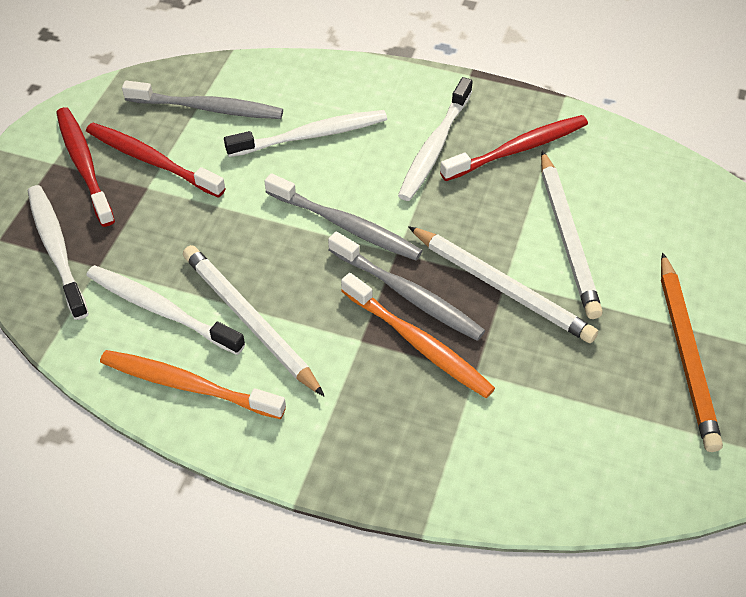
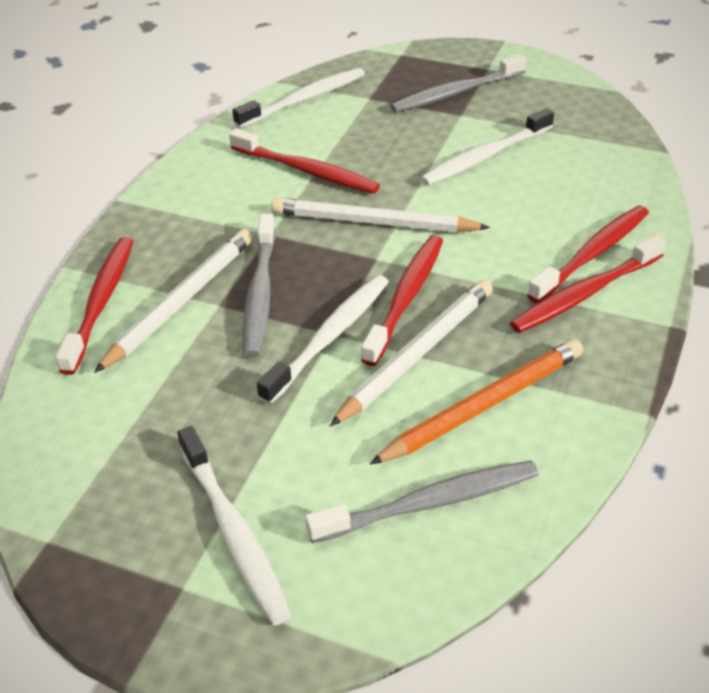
orange toothbrush: 2 -> 0
red toothbrush: 3 -> 5

